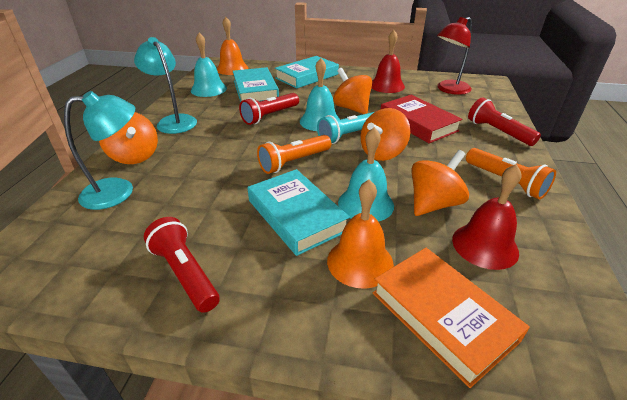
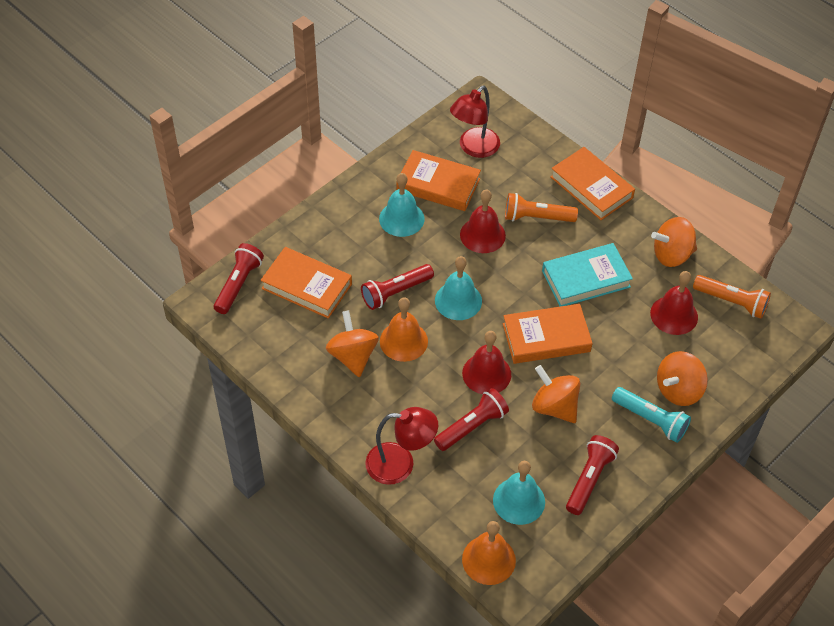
orange book: 1 -> 4
red bell: 2 -> 3
red book: 1 -> 0
red flashlight: 3 -> 4
red lamp: 1 -> 2
turquoise book: 3 -> 1
turquoise lamp: 2 -> 0

